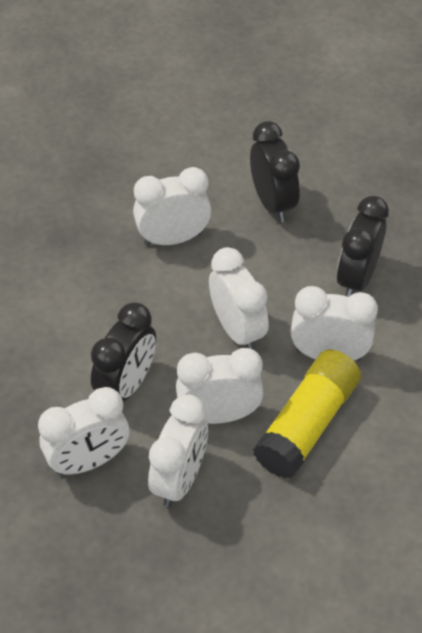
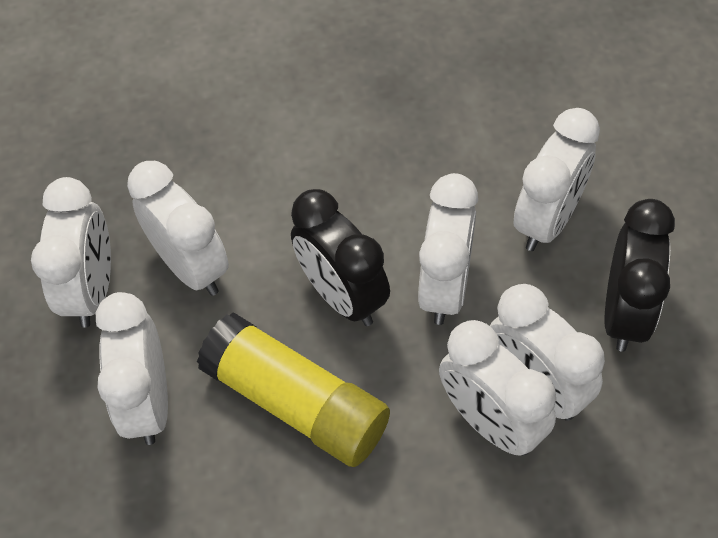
black clock: 3 -> 2
white clock: 6 -> 7

